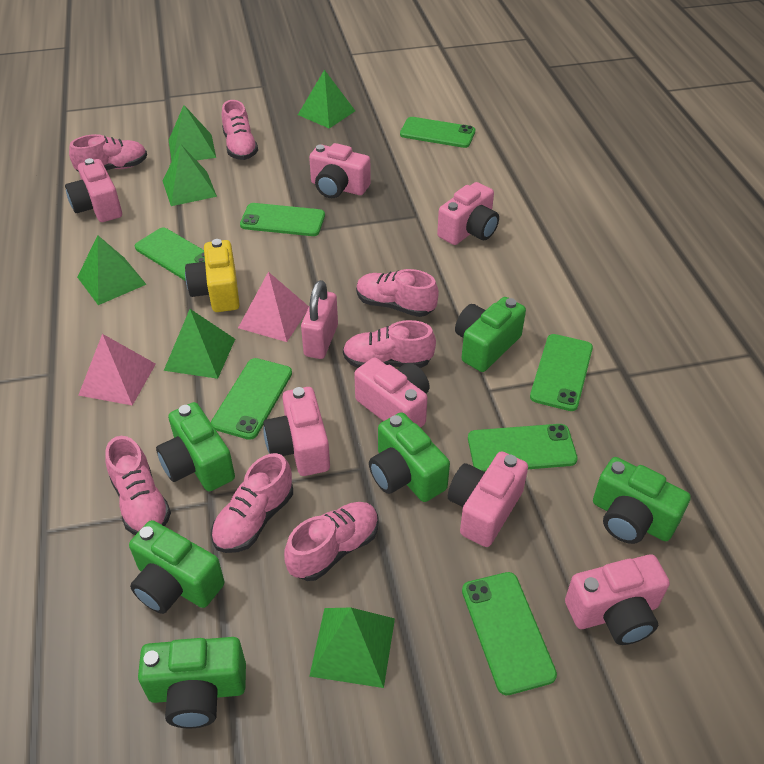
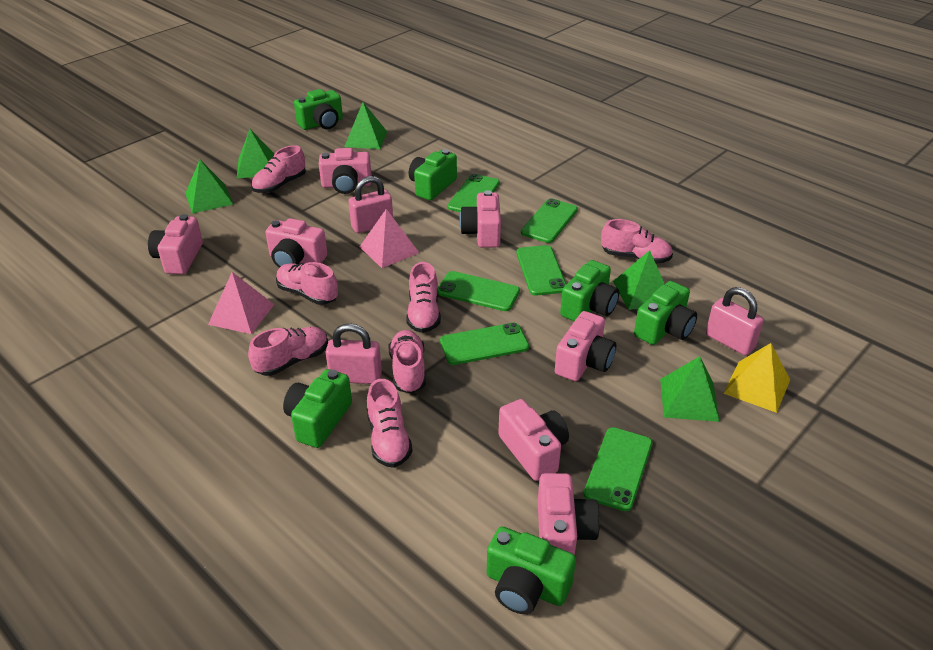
green phone: 7 -> 6
green pyramid: 6 -> 5
pink padlock: 1 -> 3
yellow camera: 1 -> 0
yellow pyramid: 0 -> 1

